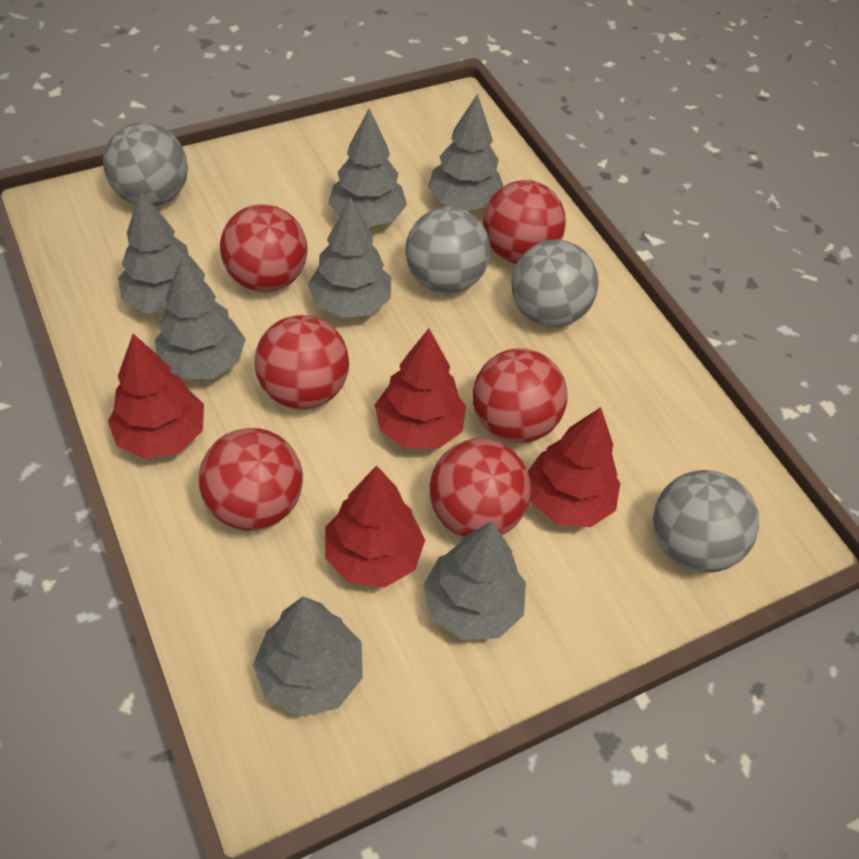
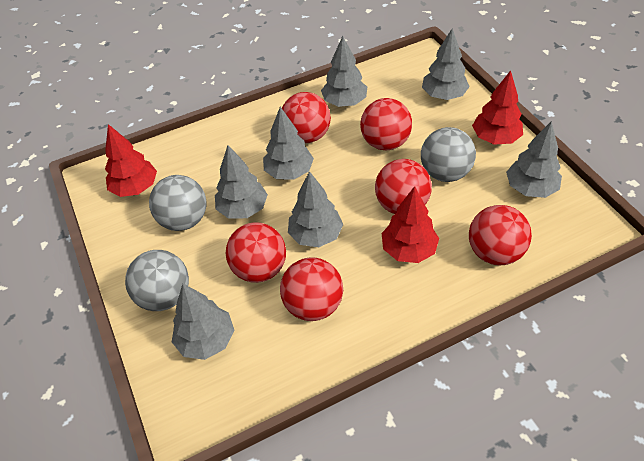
grey ball: 4 -> 3
red tree: 4 -> 3

